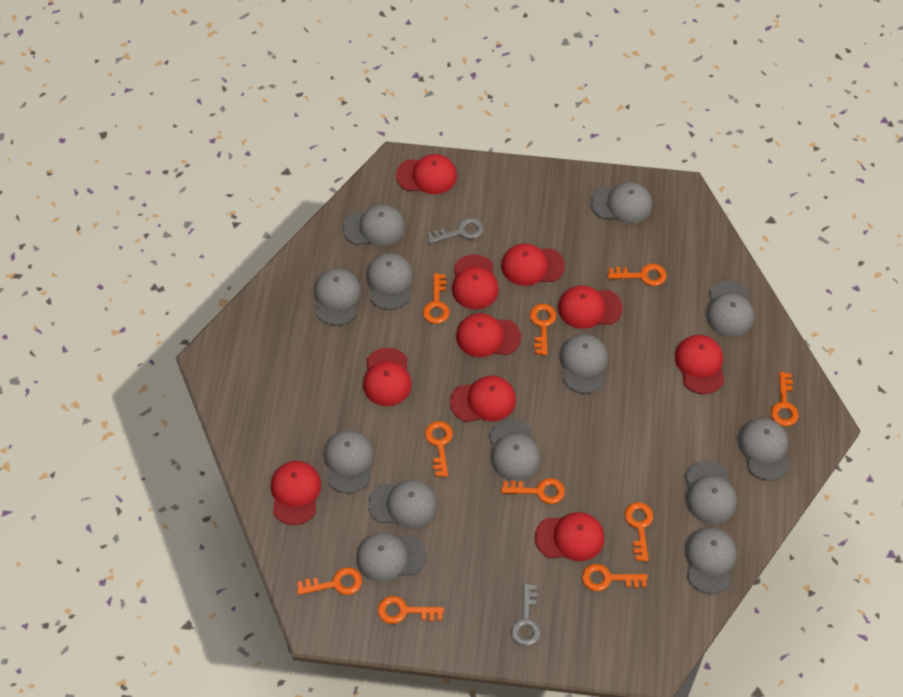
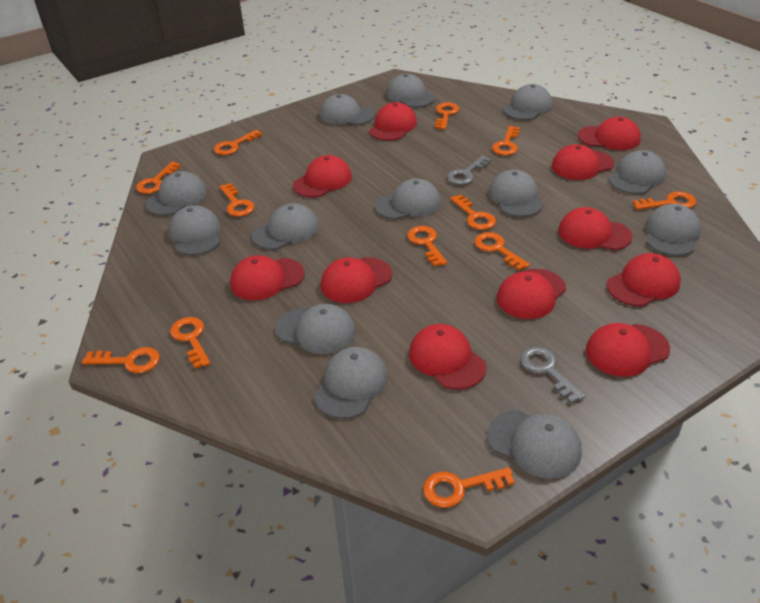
orange key: 10 -> 12
red cap: 10 -> 11

